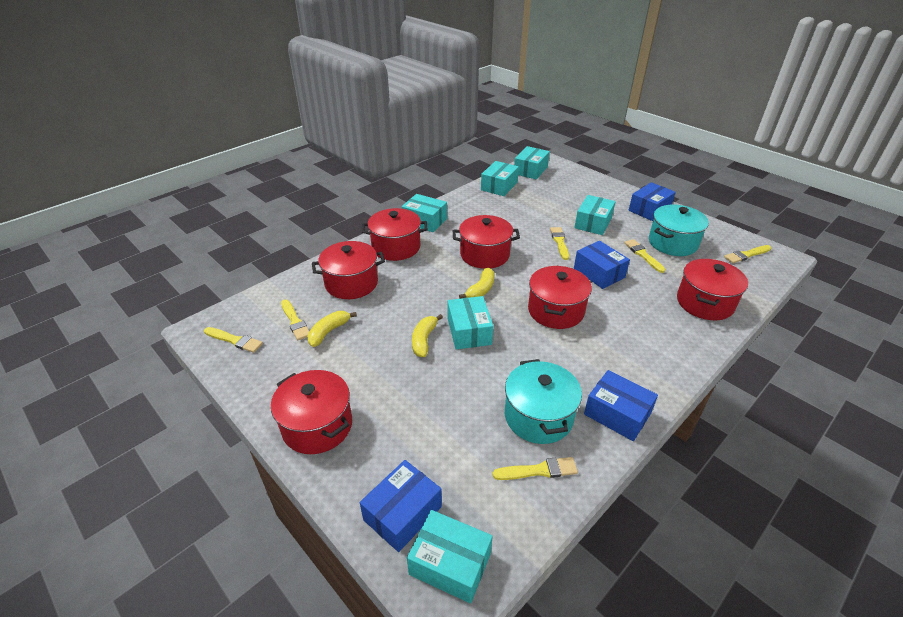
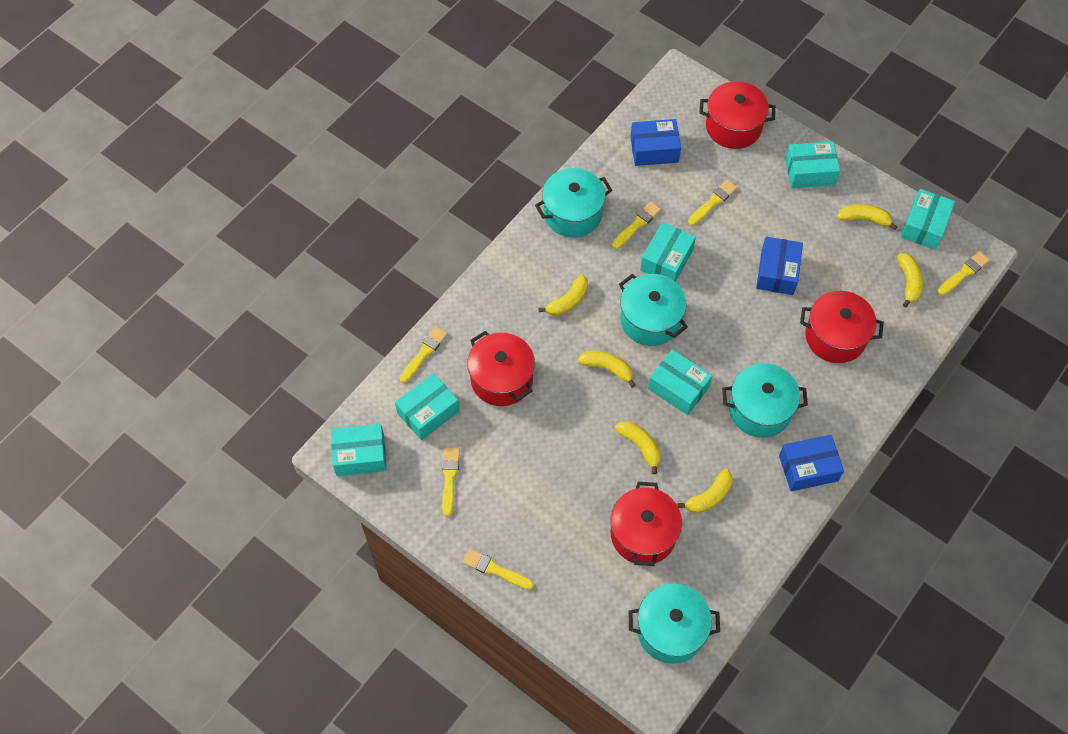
blue box: 4 -> 3
red pot: 6 -> 4
turquoise pot: 2 -> 4
yellow banana: 3 -> 6

